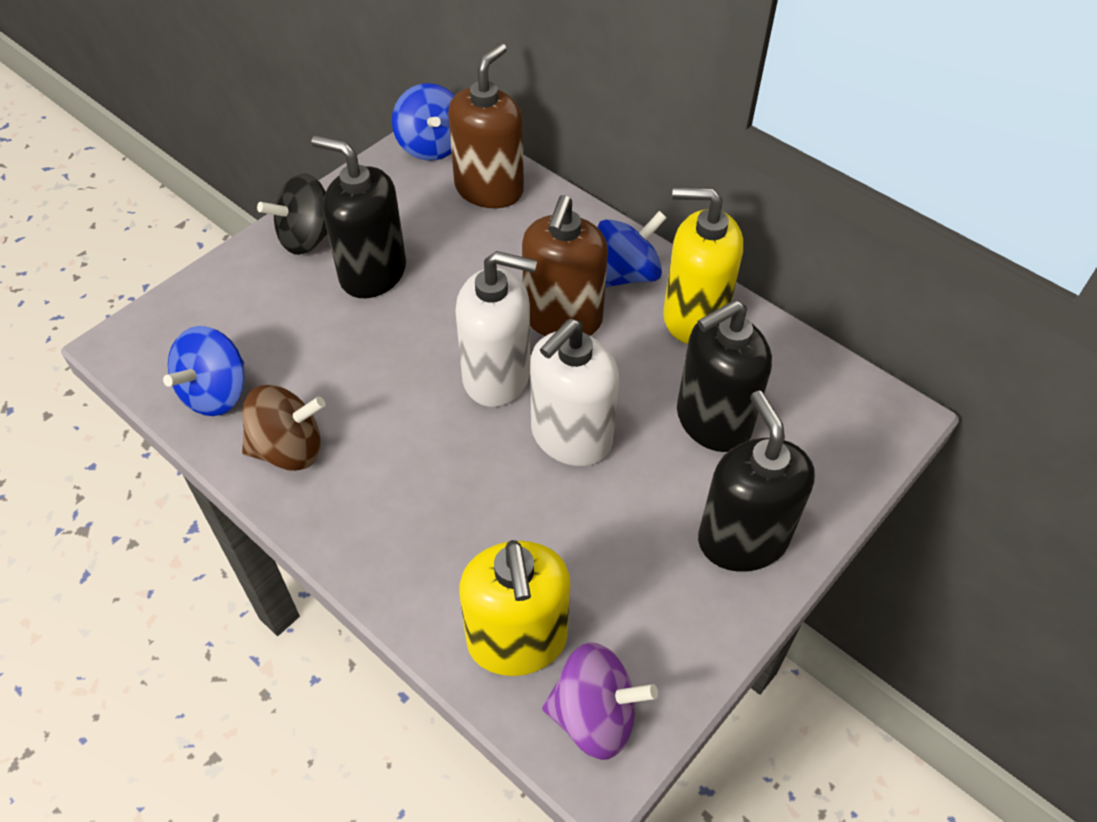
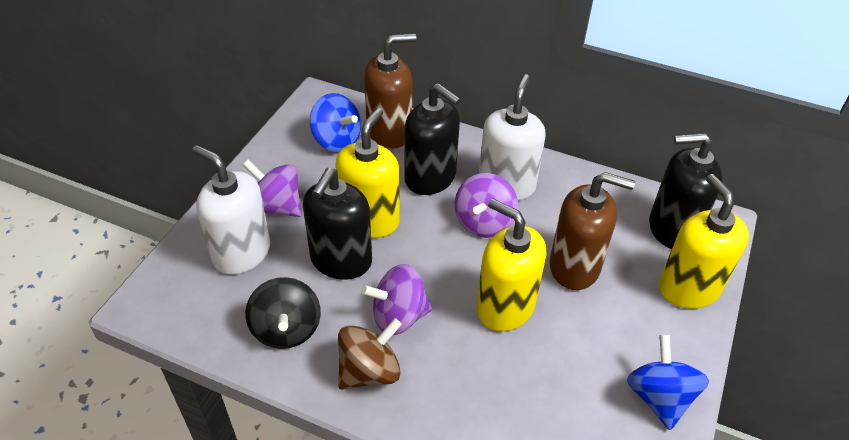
blue spinning top: 3 -> 2
purple spinning top: 1 -> 3
yellow soap dispenser: 2 -> 3

